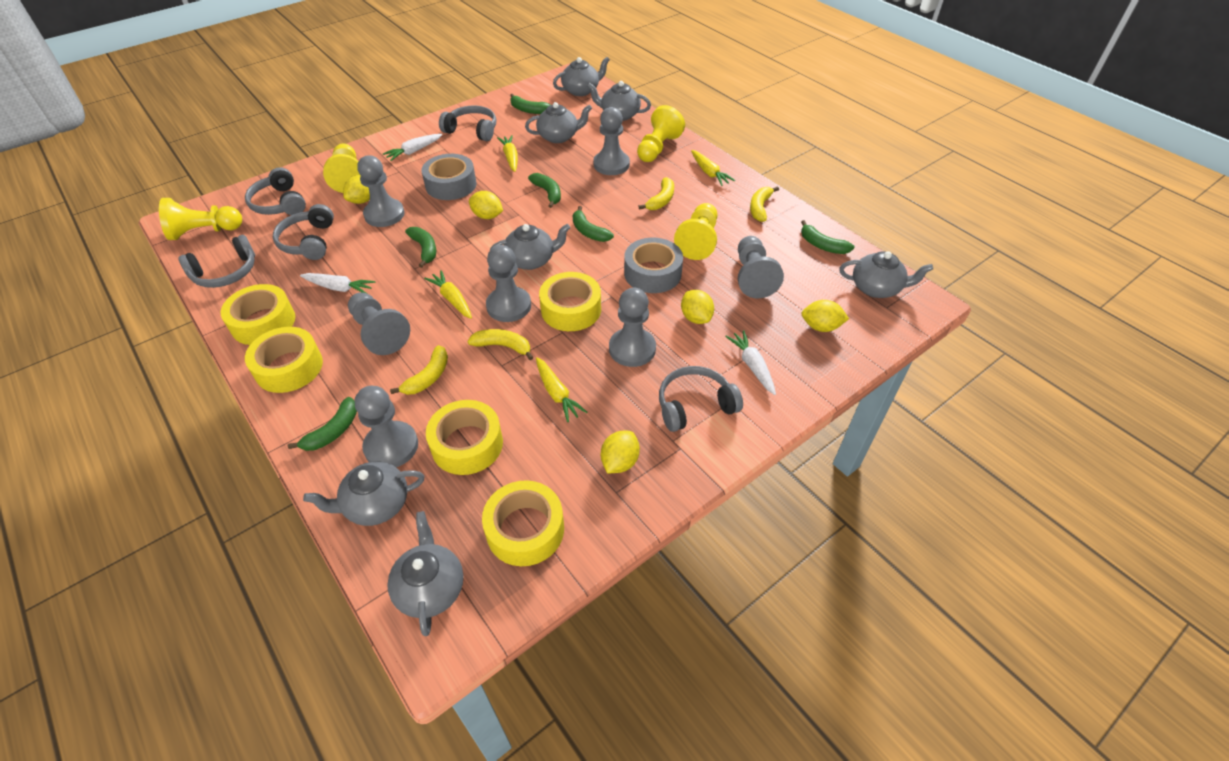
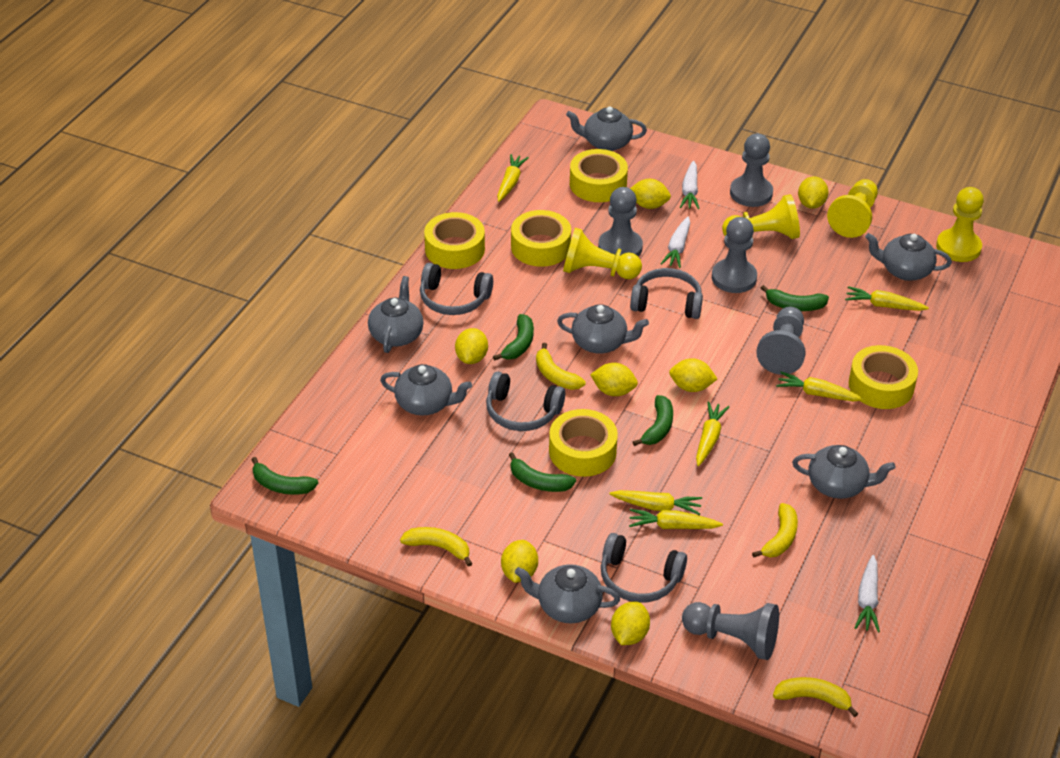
green banana: 6 -> 5
grey headphones: 5 -> 4
grey pawn: 7 -> 5
grey tape: 2 -> 0
yellow carrot: 4 -> 6
yellow lemon: 5 -> 7

